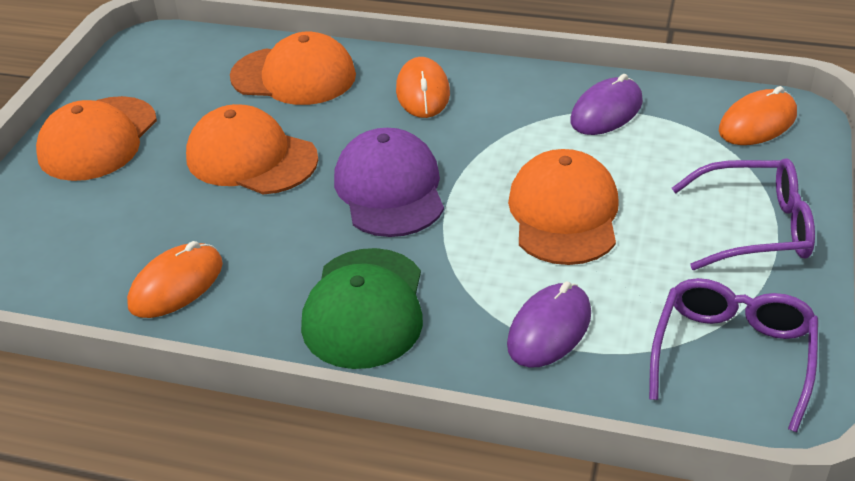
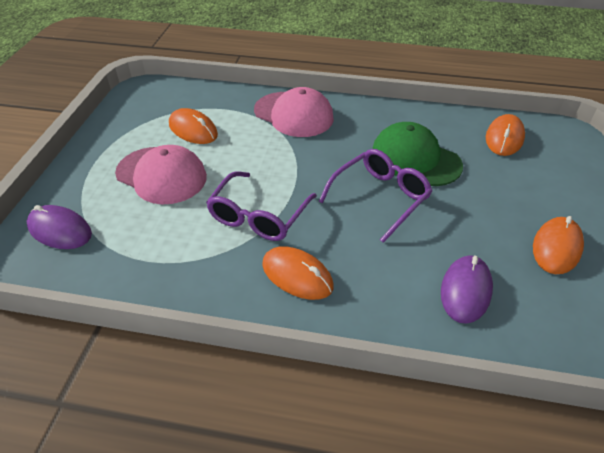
orange cap: 4 -> 0
orange mouse: 3 -> 4
pink cap: 0 -> 2
purple cap: 1 -> 0

